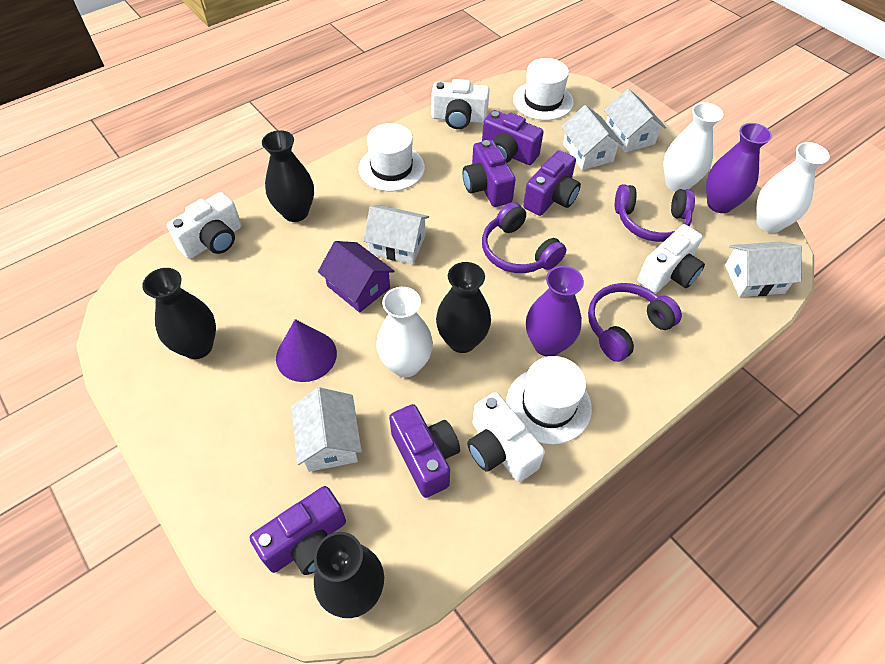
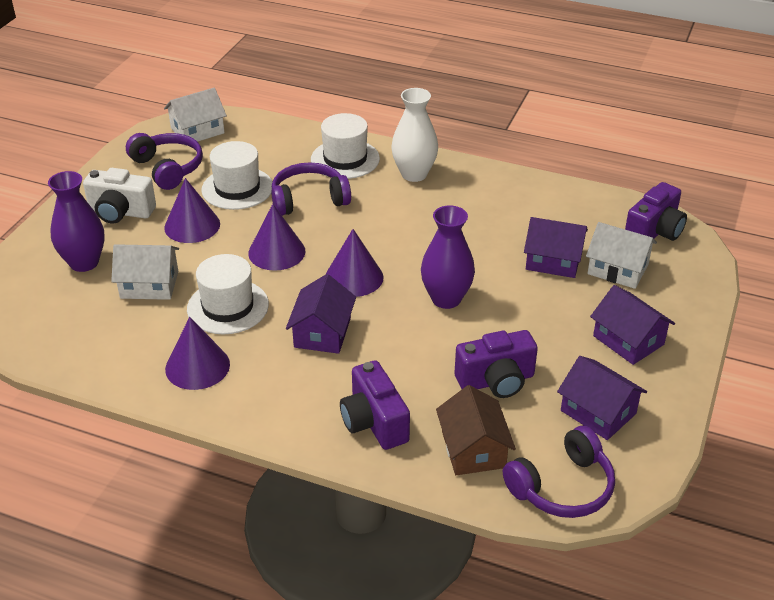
black vase: 4 -> 0
brown house: 0 -> 1
purple camera: 5 -> 3
purple cone: 1 -> 4
purple house: 1 -> 4
white camera: 4 -> 1
white house: 5 -> 3
white vase: 3 -> 1

